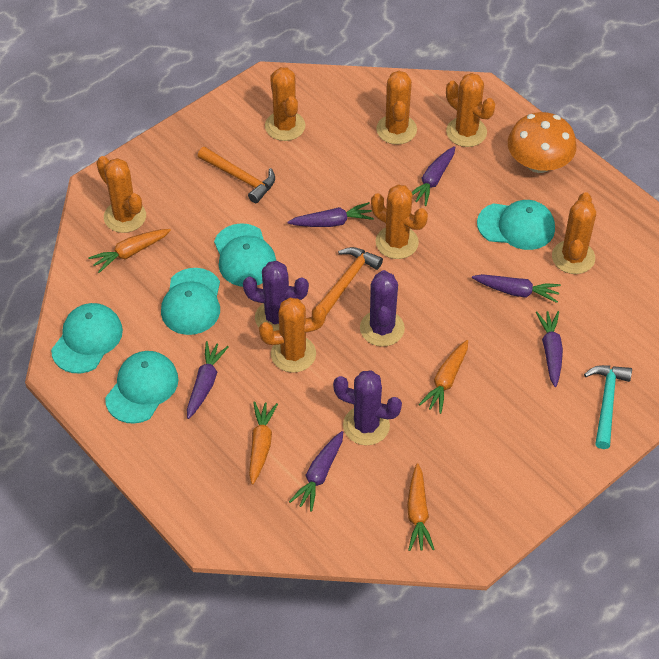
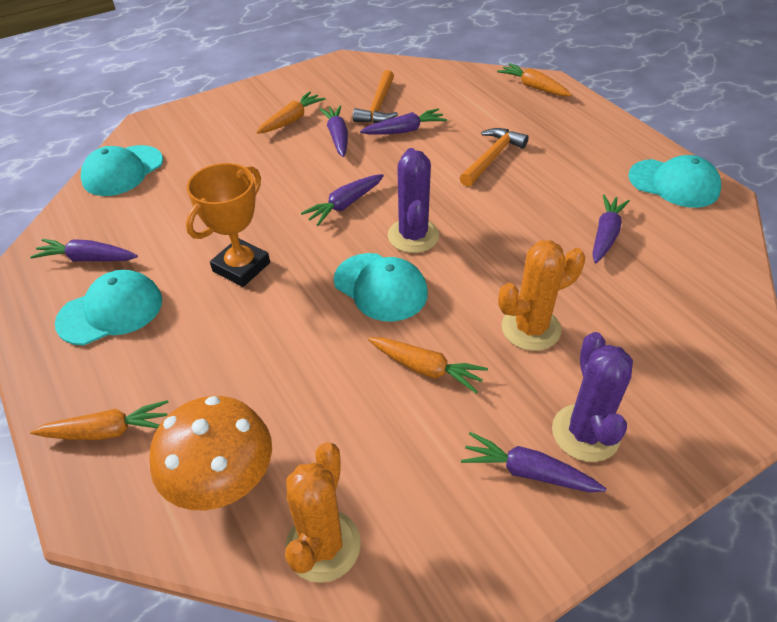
orange cactus: 7 -> 2
orange trophy: 0 -> 1
purple cactus: 3 -> 2
turquoise cap: 5 -> 4
turquoise hammer: 1 -> 0

